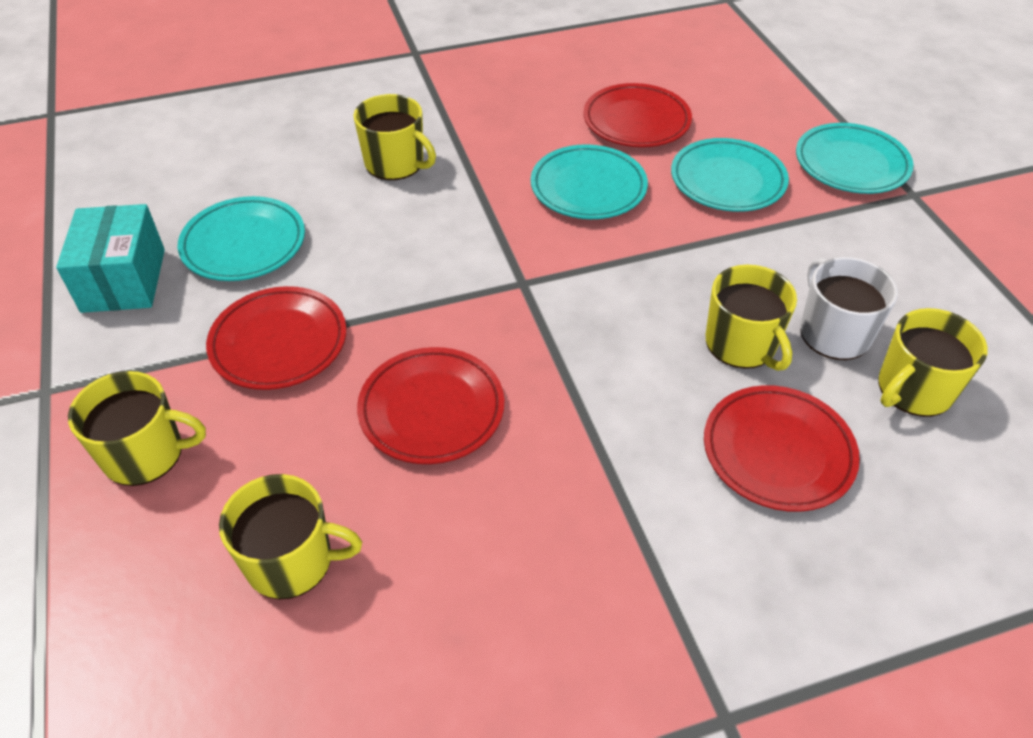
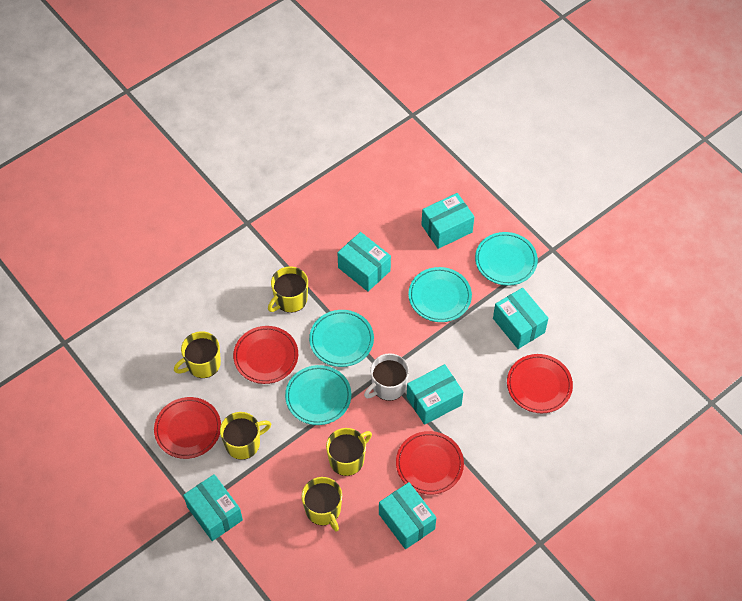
turquoise box: 1 -> 6

